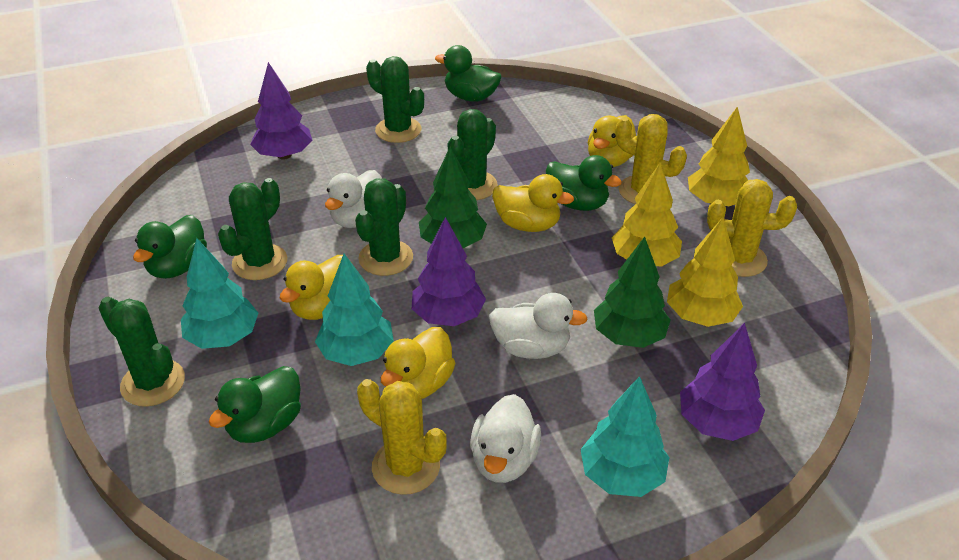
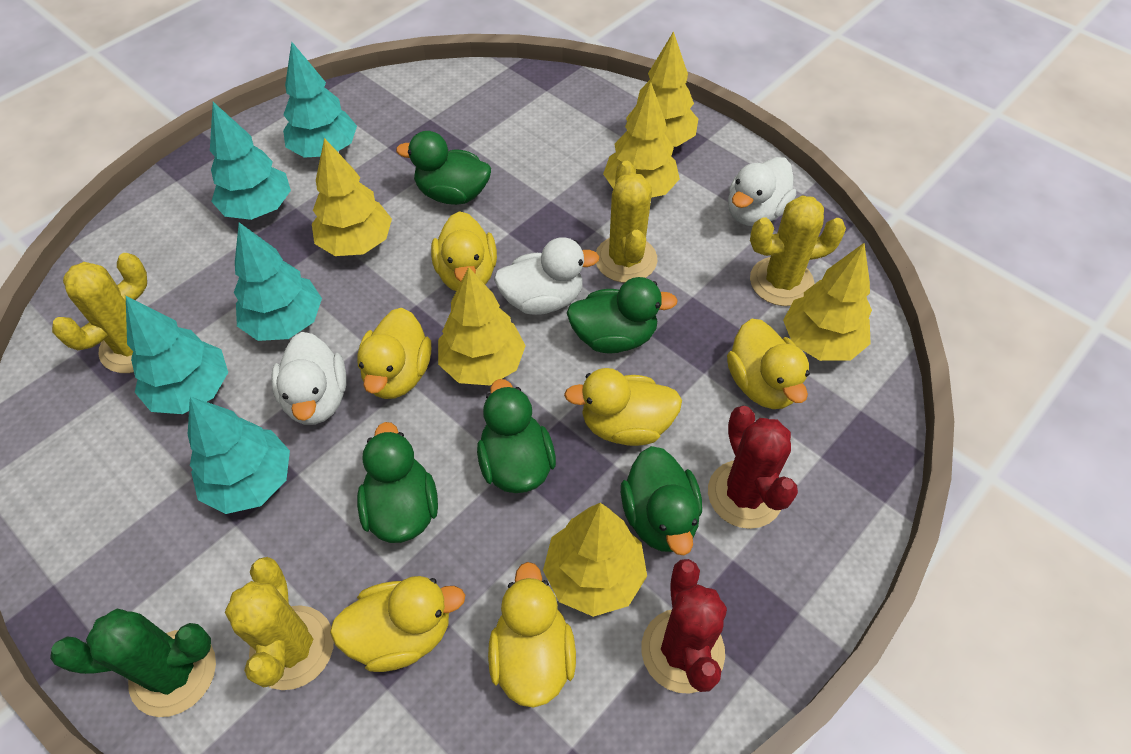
green cactus: 5 -> 1
green duck: 4 -> 5
green tree: 2 -> 0
purple tree: 3 -> 0
red cactus: 0 -> 2
turquoise tree: 3 -> 5
yellow cactus: 3 -> 4
yellow duck: 4 -> 6
yellow tree: 3 -> 6

